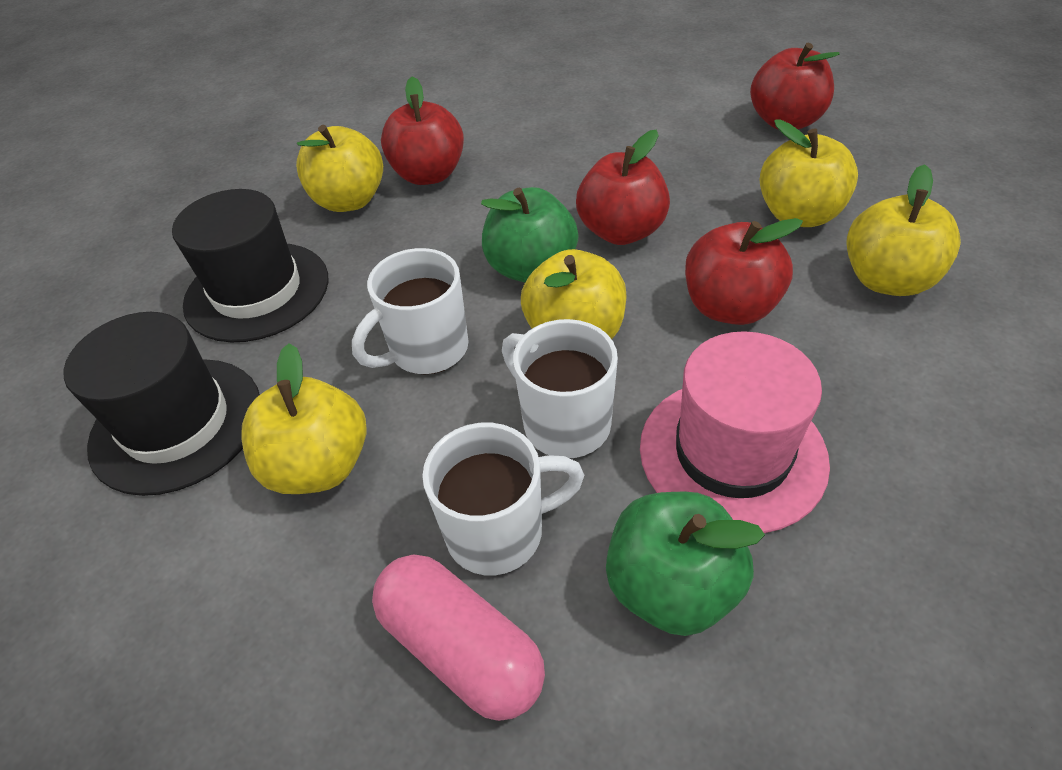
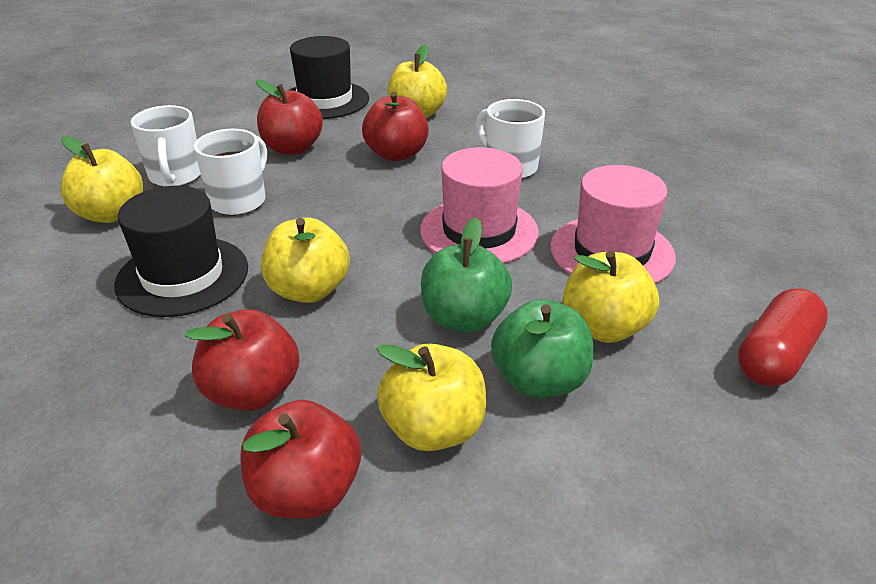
pink capsule: 1 -> 0
pink hat: 1 -> 2
red capsule: 0 -> 1

